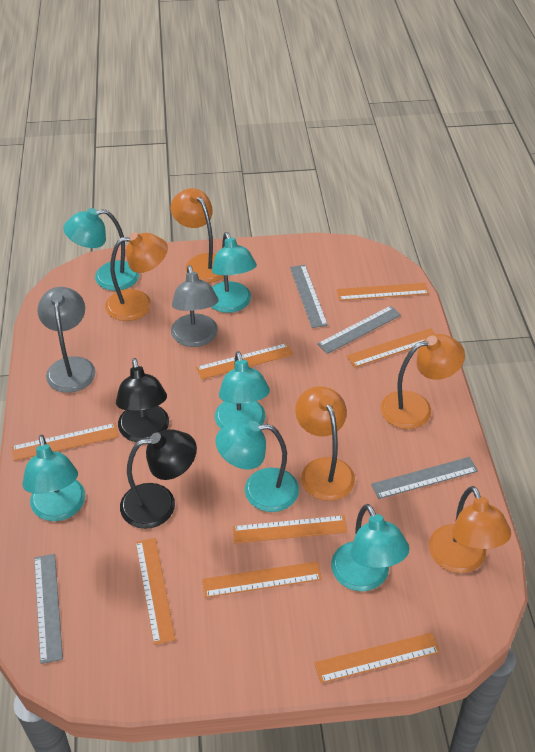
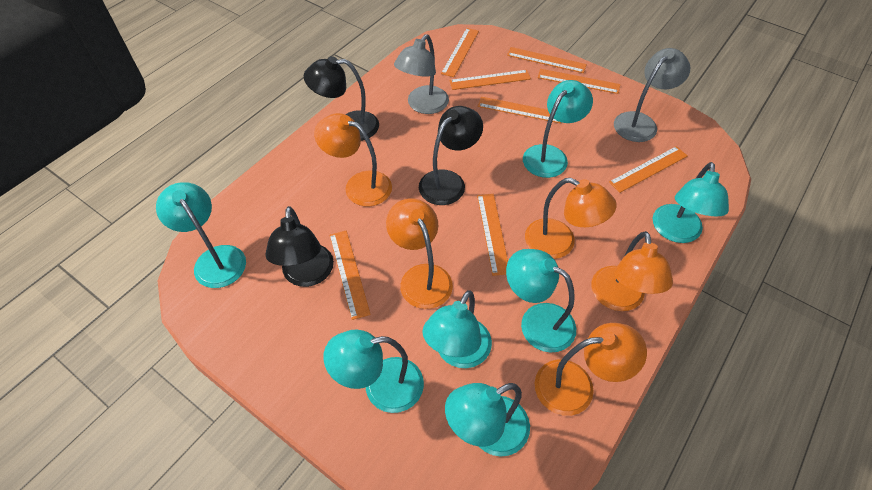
black lamp: 2 -> 3
grey ruler: 4 -> 0
turquoise lamp: 6 -> 7

